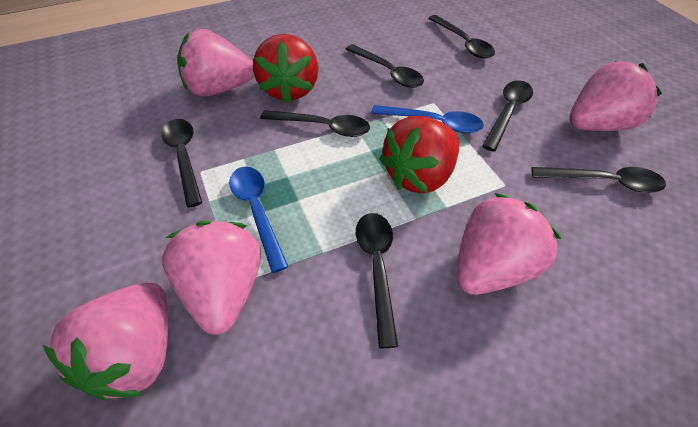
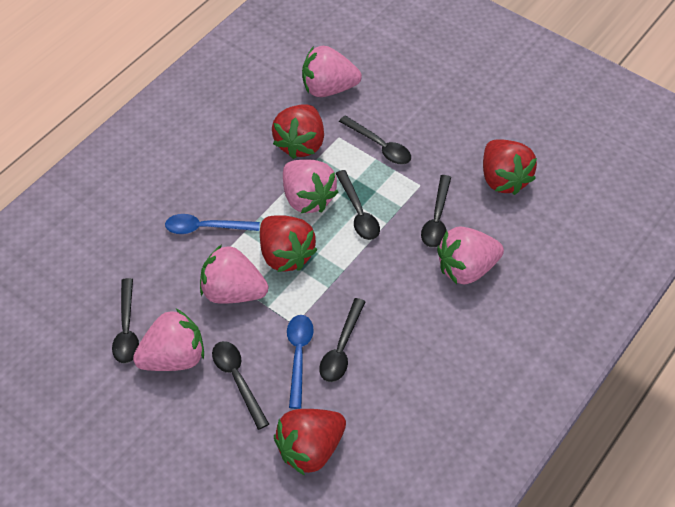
black spoon: 7 -> 6
red strawberry: 2 -> 4

